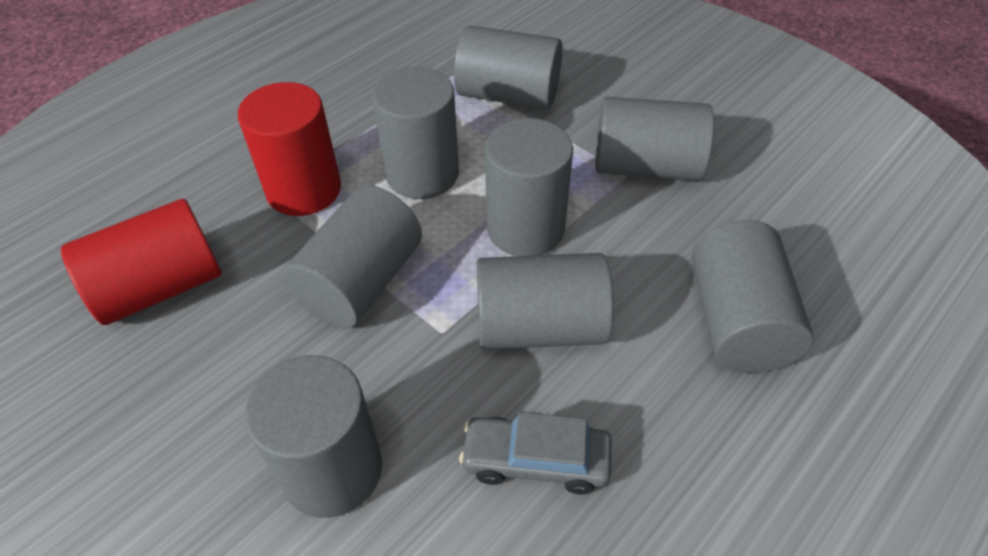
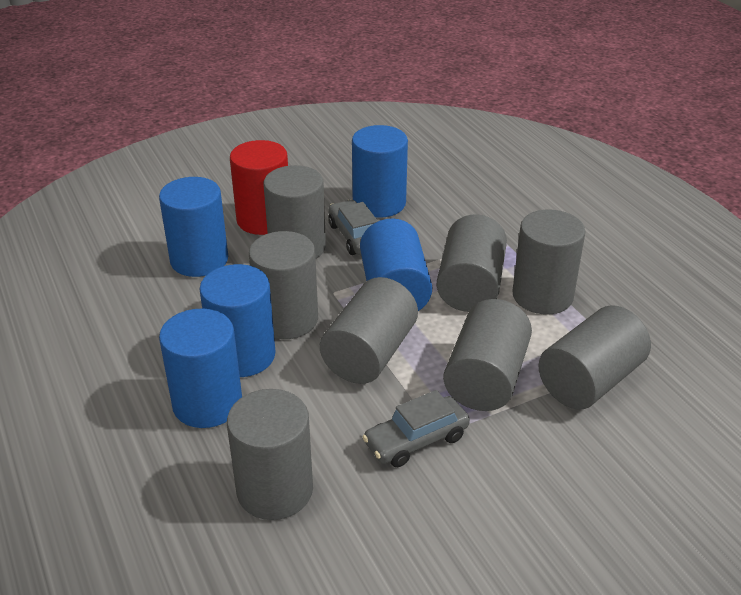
blue cylinder: 0 -> 5
grey car: 1 -> 2
red cylinder: 2 -> 1

